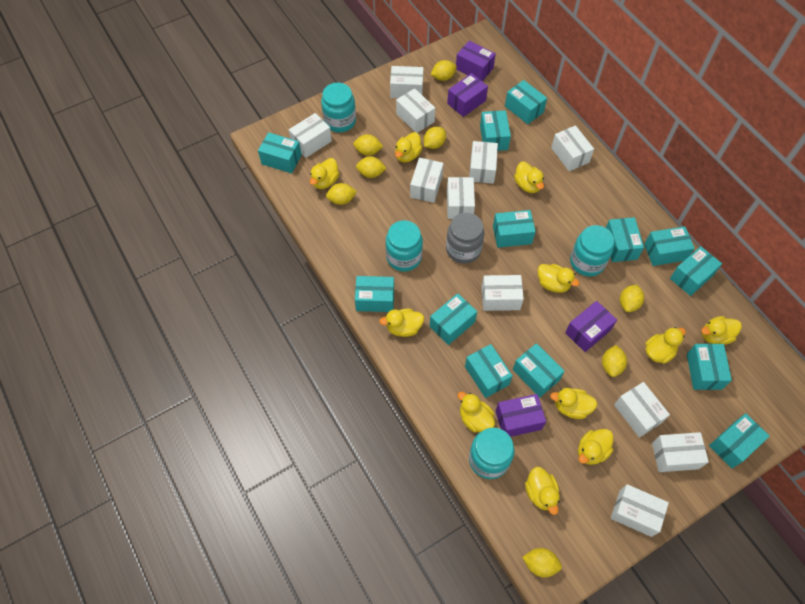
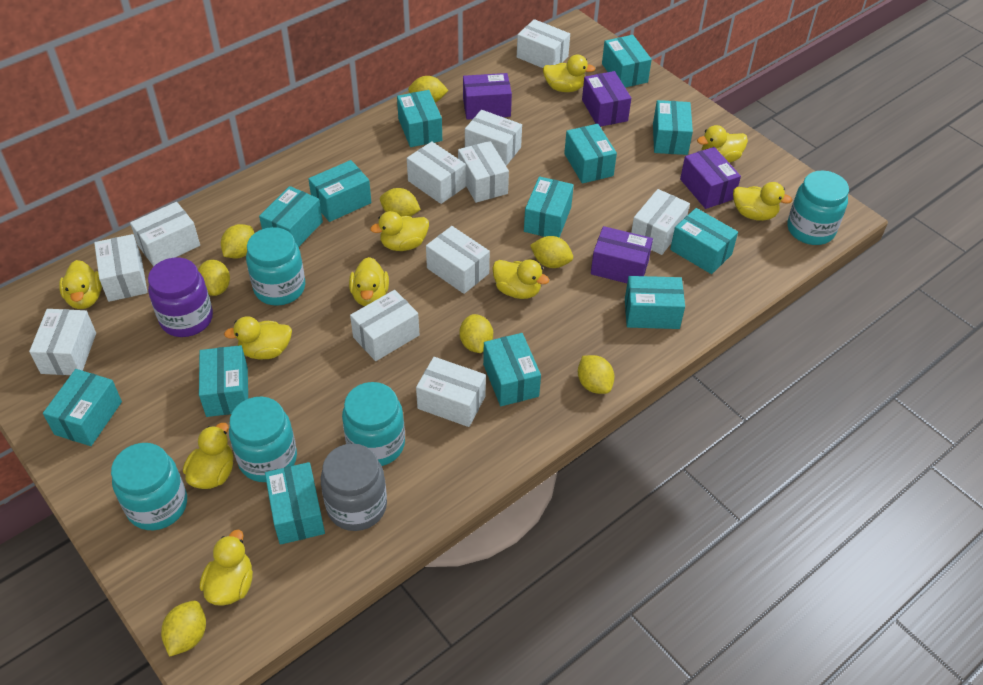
purple jar: 0 -> 1
turquoise jar: 4 -> 5
yellow duck: 11 -> 10

